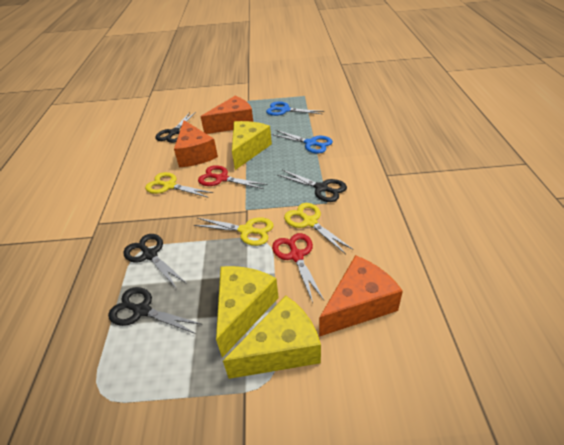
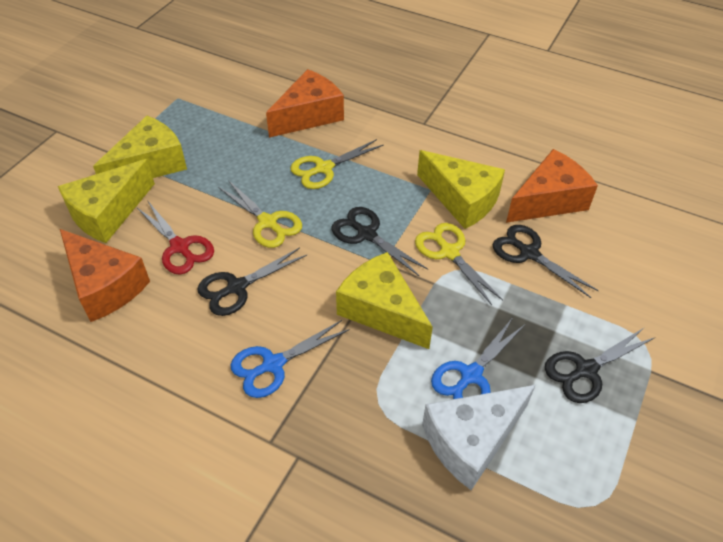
red scissors: 2 -> 1
white cheese: 0 -> 1
yellow cheese: 3 -> 4

